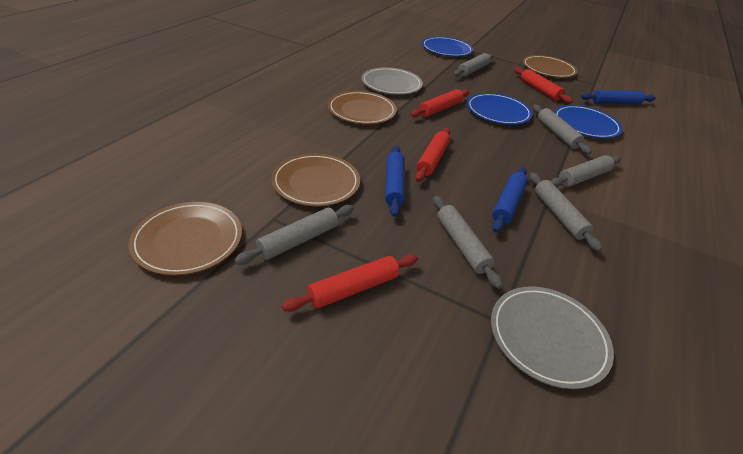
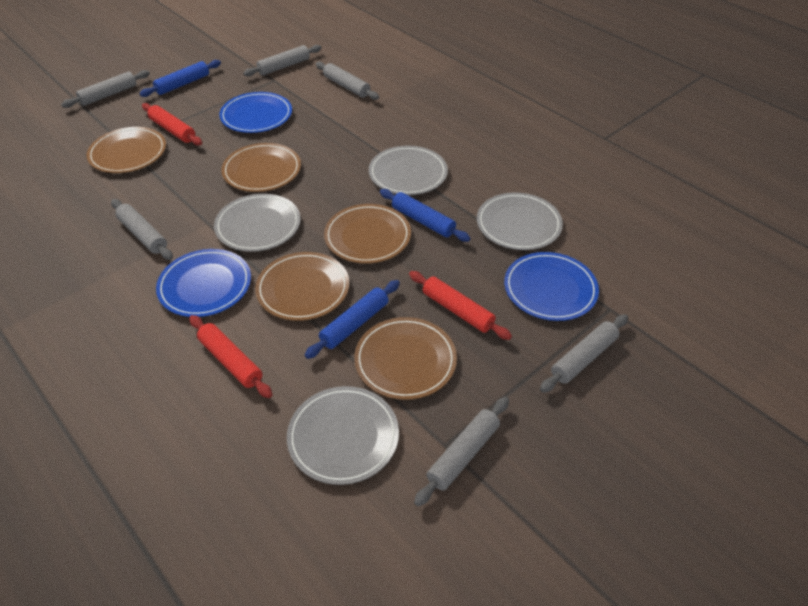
brown plate: 4 -> 5
grey plate: 2 -> 4
red rolling pin: 4 -> 3

